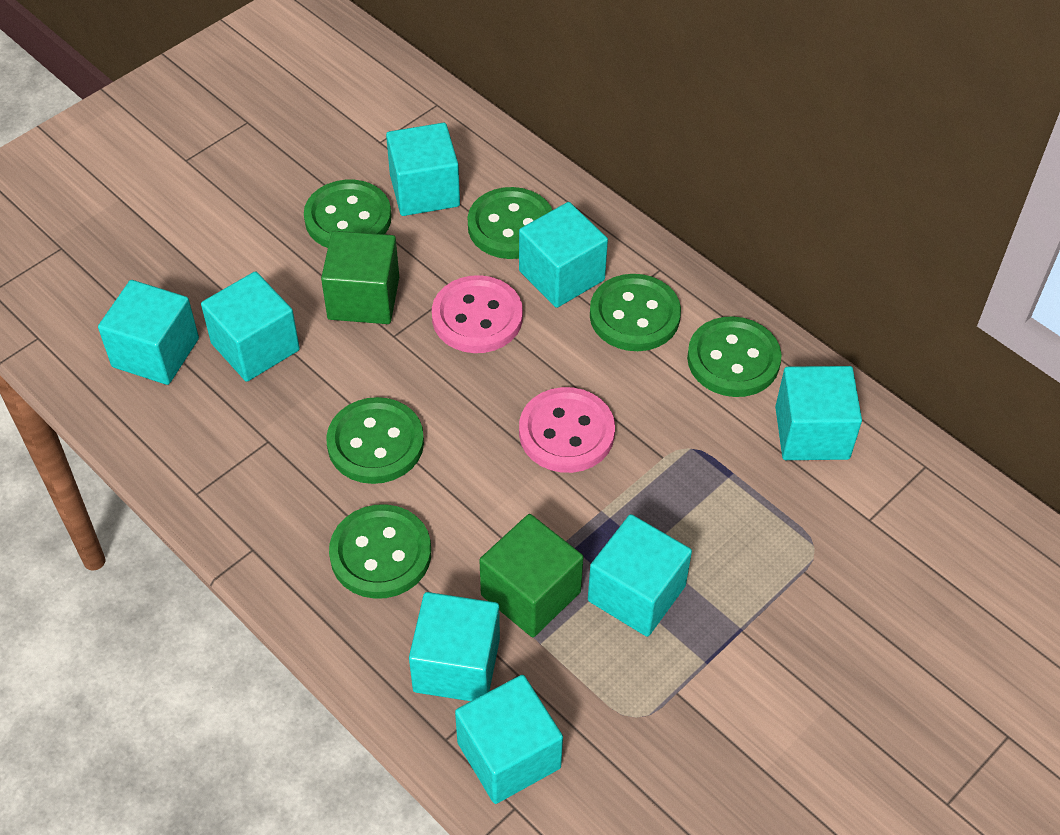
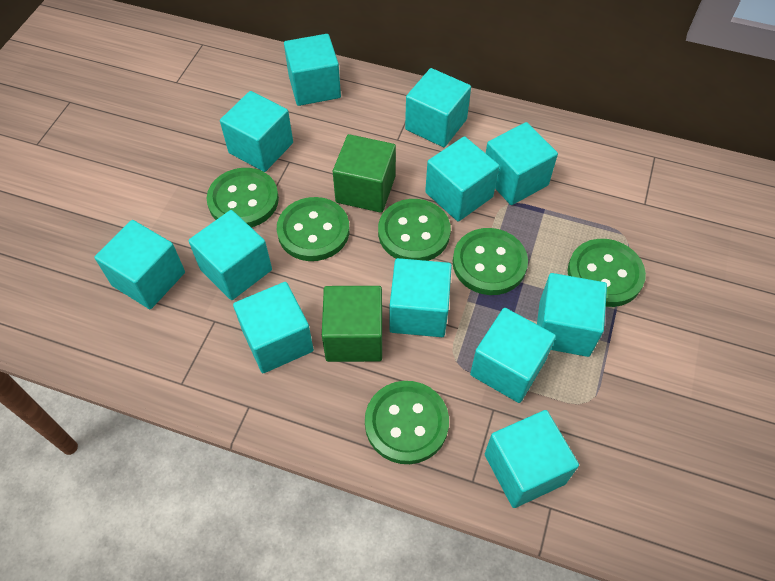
pink button: 2 -> 0
turquoise cube: 8 -> 12

